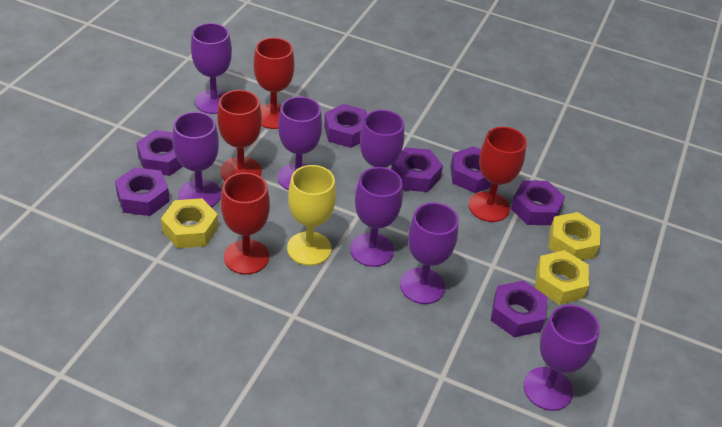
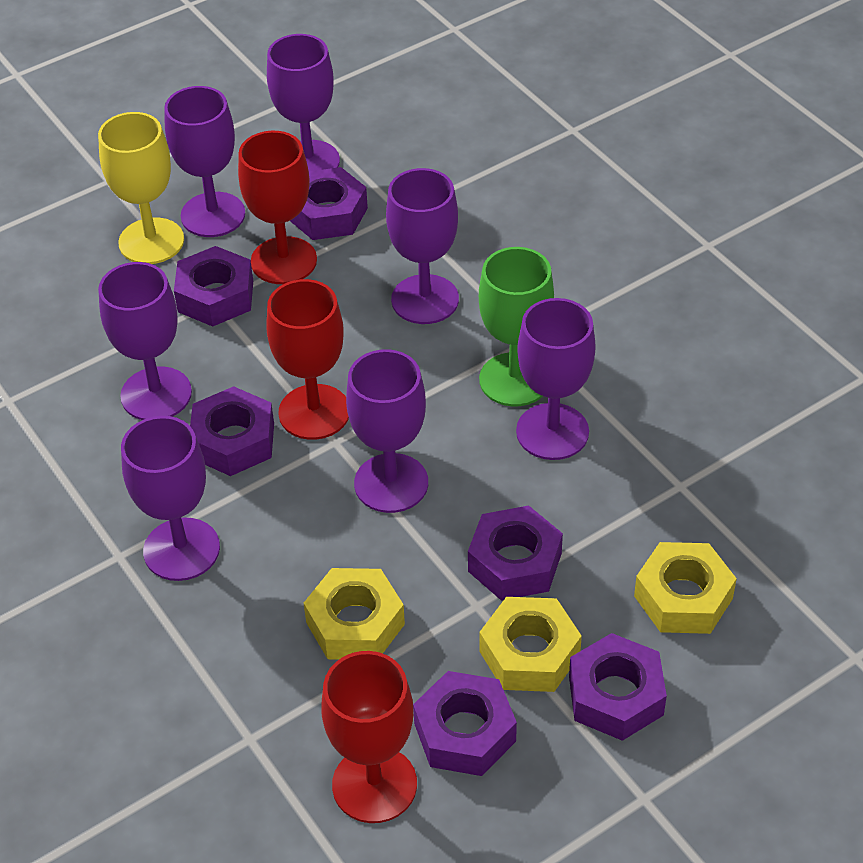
green goblet: 0 -> 1
purple nut: 7 -> 6
red goblet: 4 -> 3

